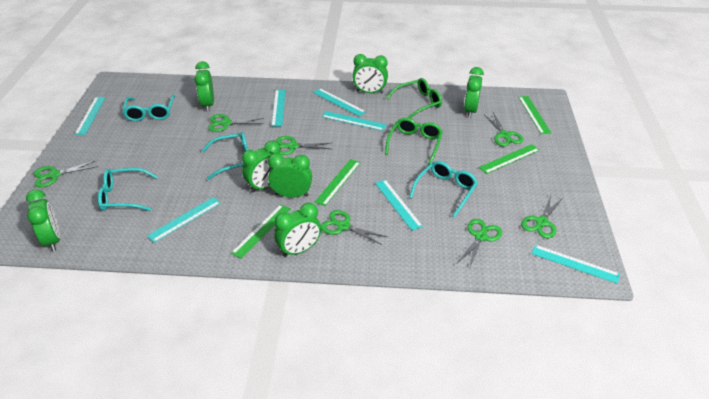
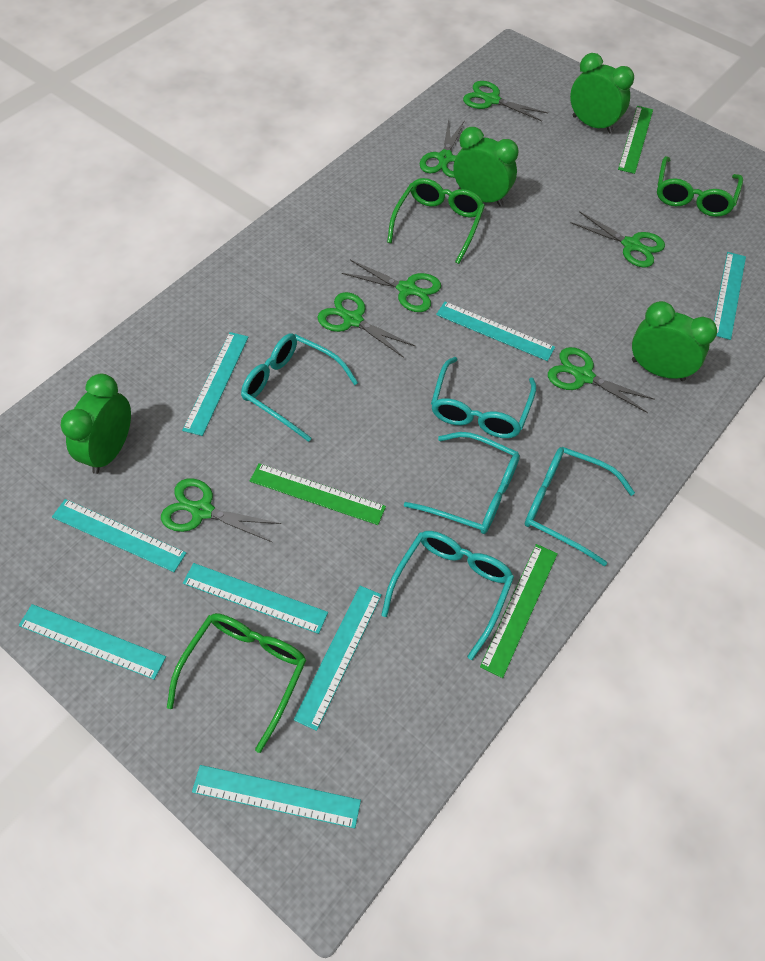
green clock: 7 -> 4
green glasses: 2 -> 3
green ruler: 4 -> 3
turquoise glasses: 4 -> 5
turquoise ruler: 7 -> 8

